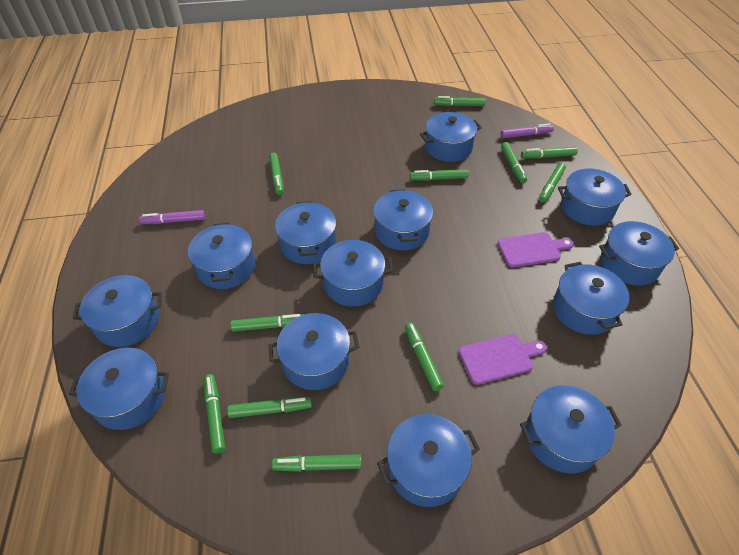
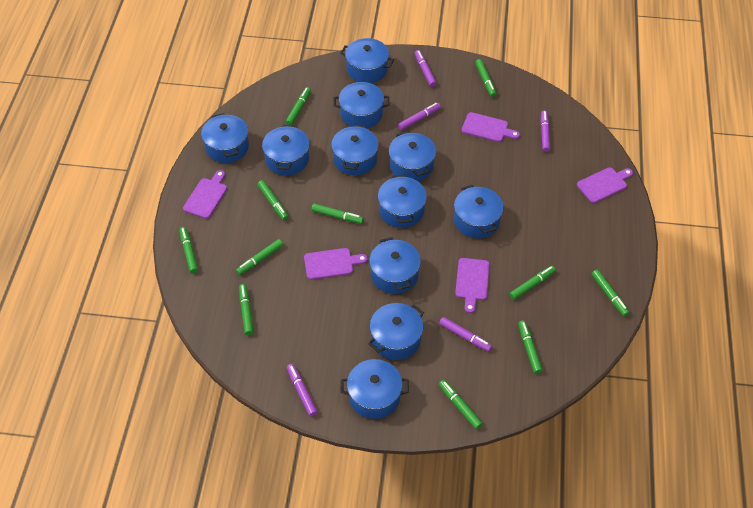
blue pot: 13 -> 11
purple cutting board: 2 -> 5
purple marker: 2 -> 5

